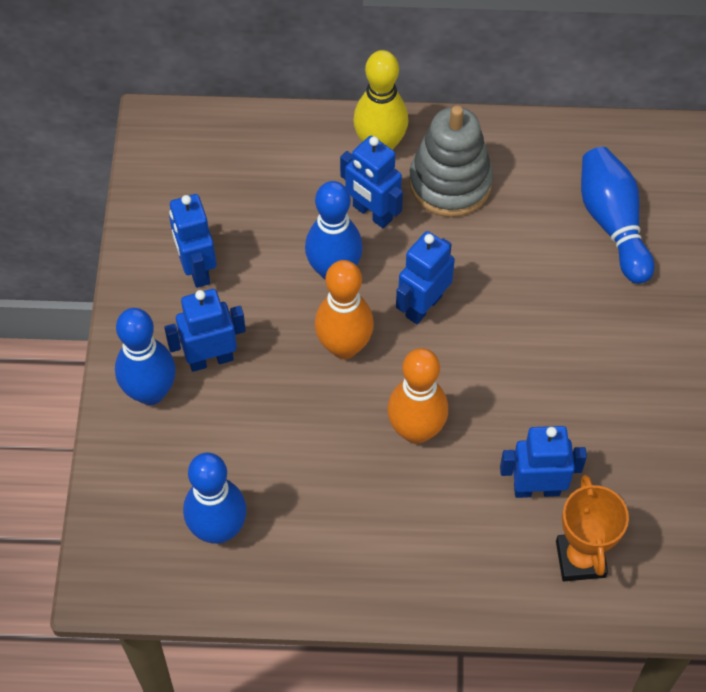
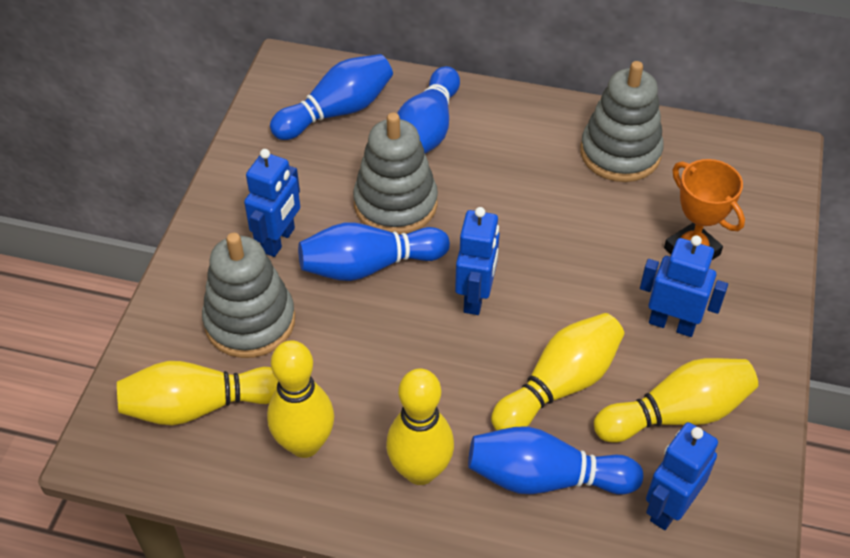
blue robot: 5 -> 4
grey stacking toy: 1 -> 3
orange bowling pin: 2 -> 0
yellow bowling pin: 1 -> 5

